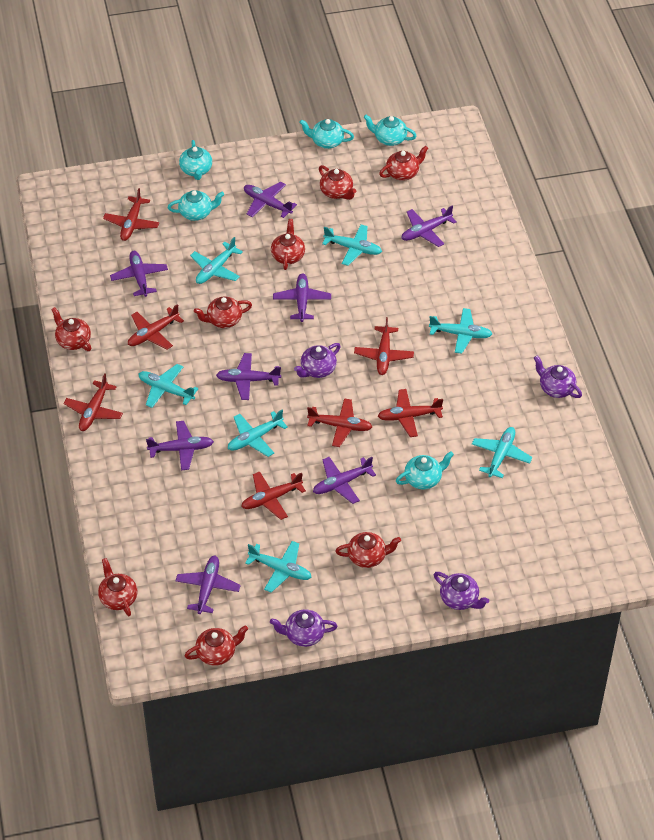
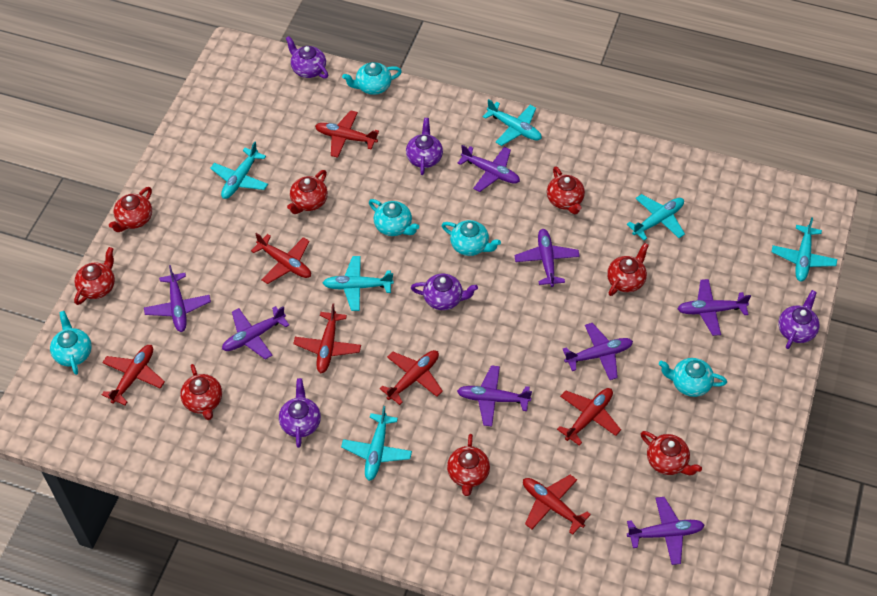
purple teapot: 4 -> 5
turquoise plane: 7 -> 6

